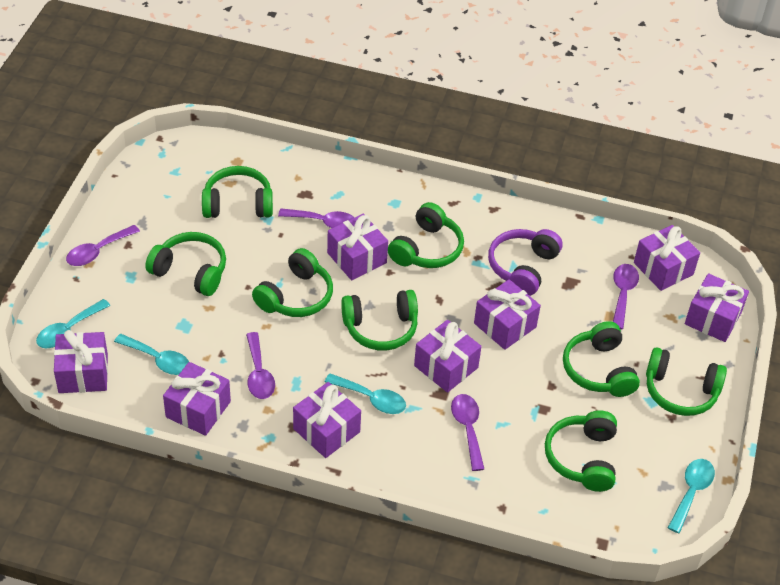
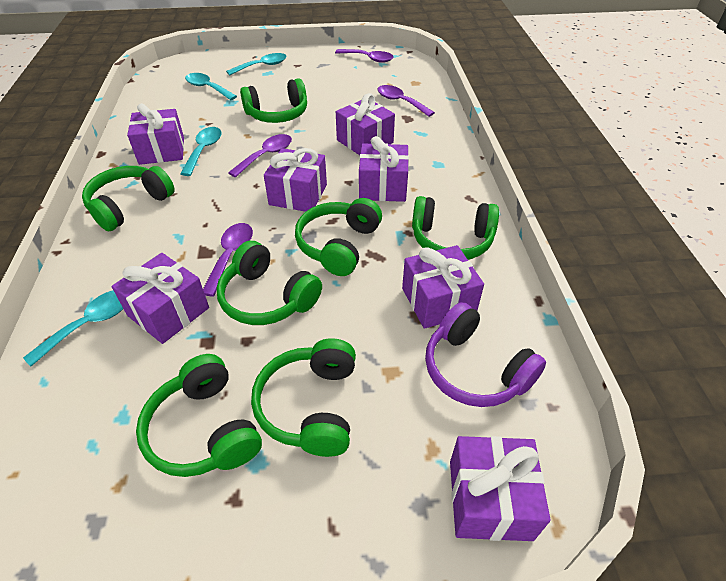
green headphones: 8 -> 7
purple gift: 8 -> 7
purple spoon: 5 -> 4

